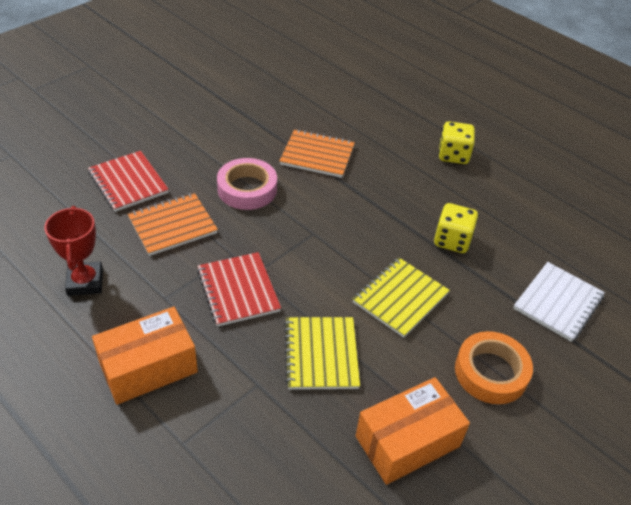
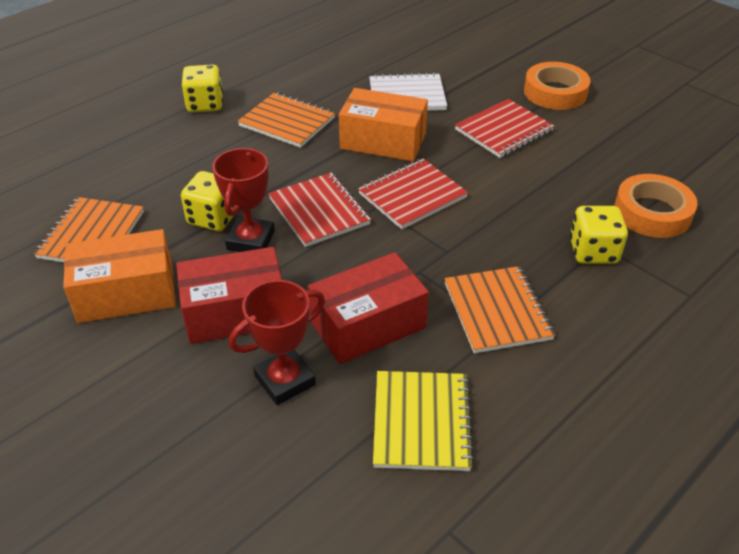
orange notebook: 2 -> 3
orange tape: 1 -> 2
pink tape: 1 -> 0
red box: 0 -> 2
red notebook: 2 -> 3
red trophy: 1 -> 2
yellow dice: 2 -> 3
yellow notebook: 2 -> 1

